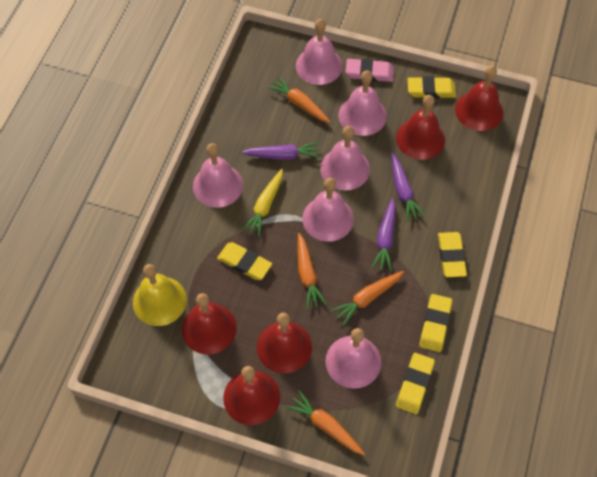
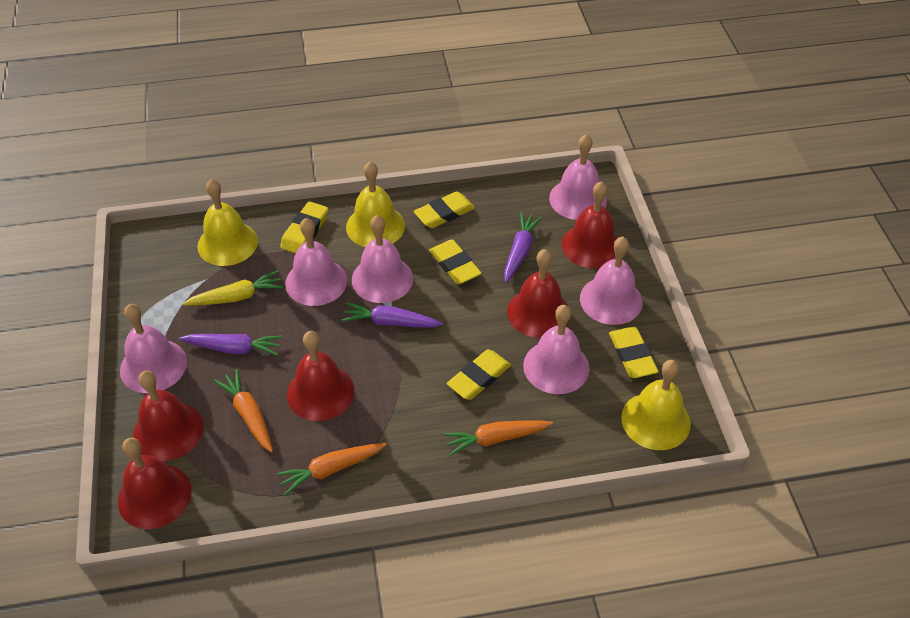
orange carrot: 4 -> 3
pink eraser: 1 -> 0
yellow bell: 1 -> 3

